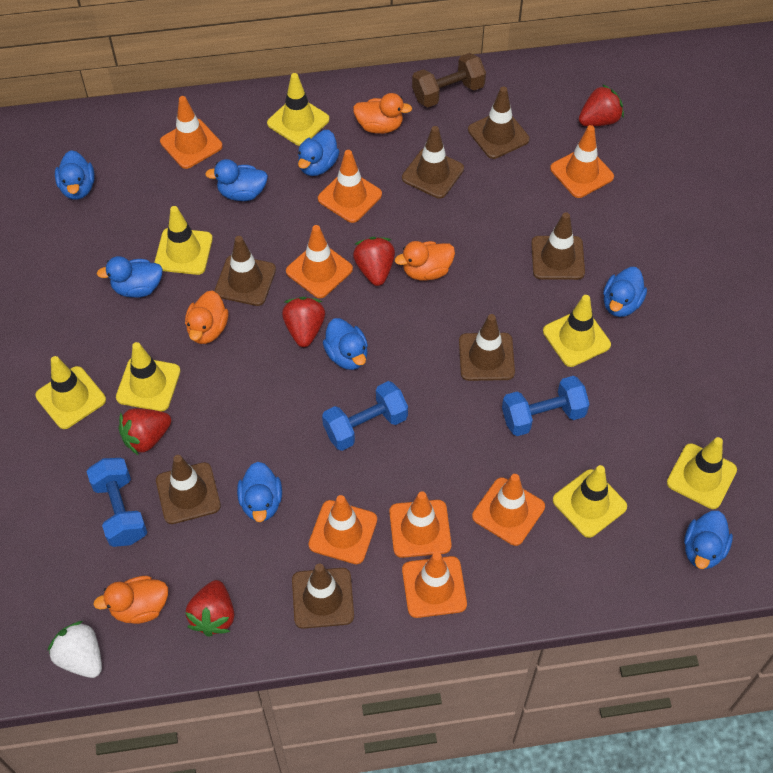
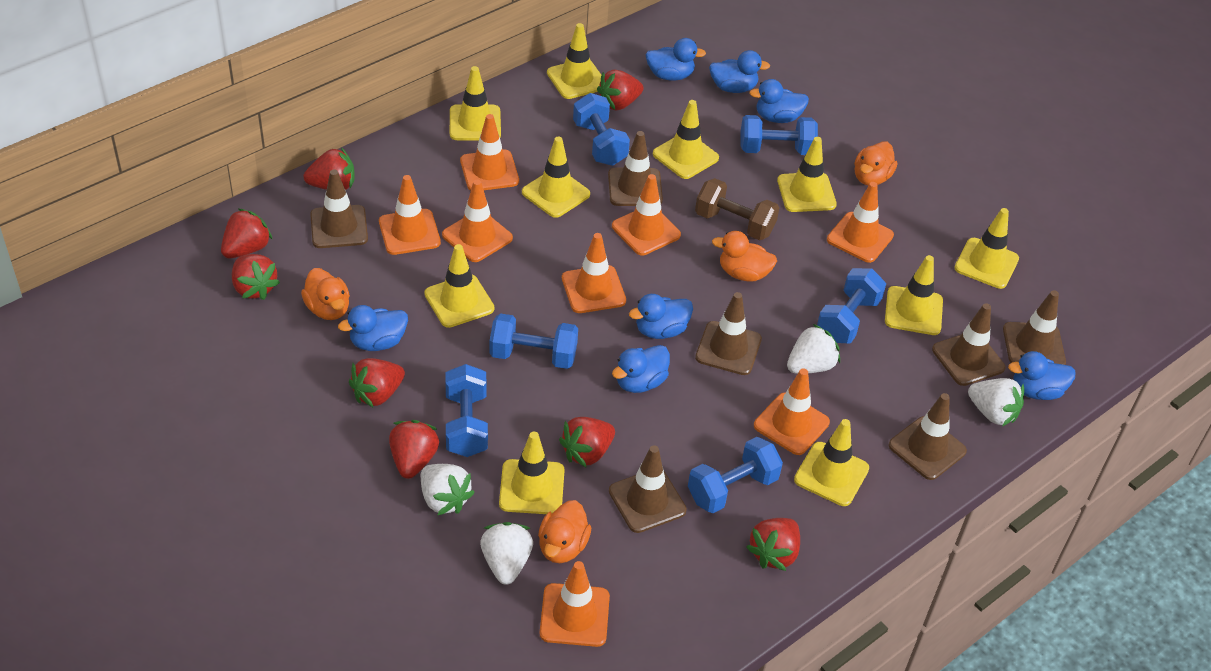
blue duck: 8 -> 7
blue dumbbell: 3 -> 6
red strawberry: 5 -> 8
white strawberry: 1 -> 4
yellow traffic cone: 7 -> 10

